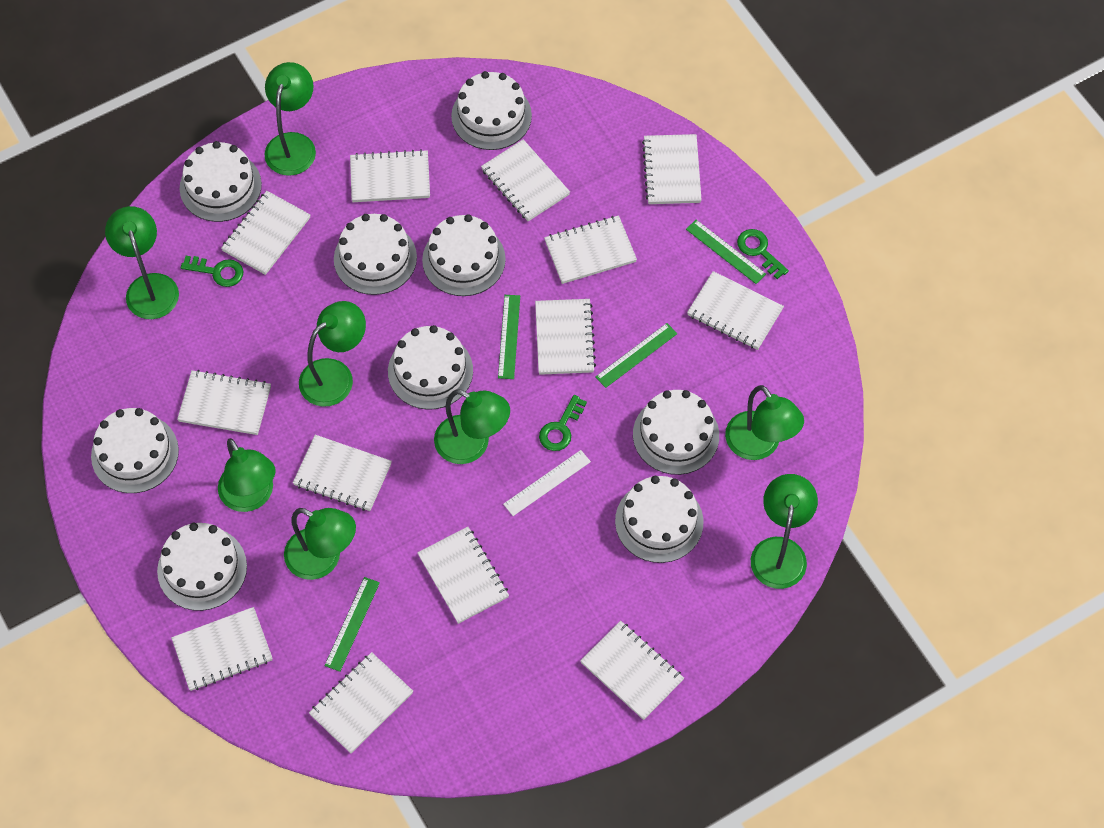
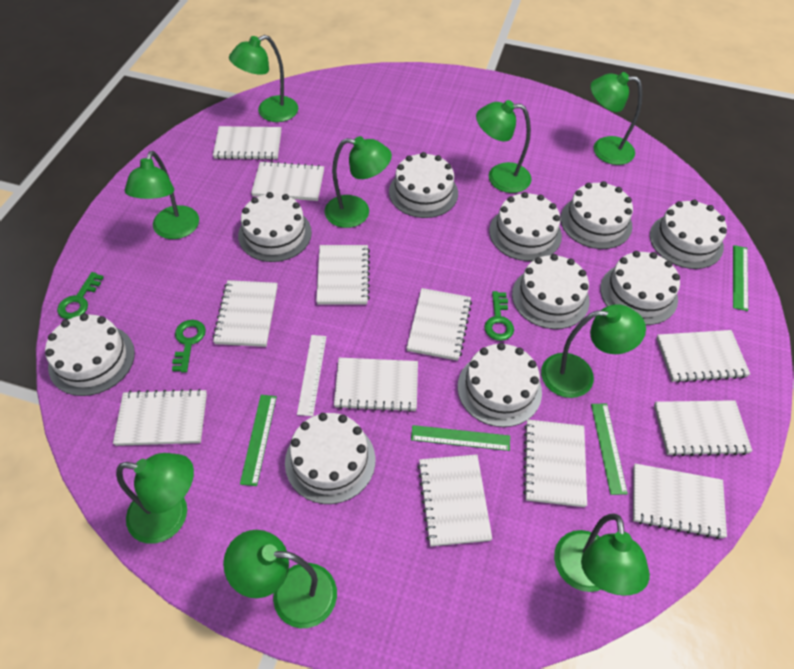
green lamp: 8 -> 9
white cake: 9 -> 10
white notebook: 13 -> 12

